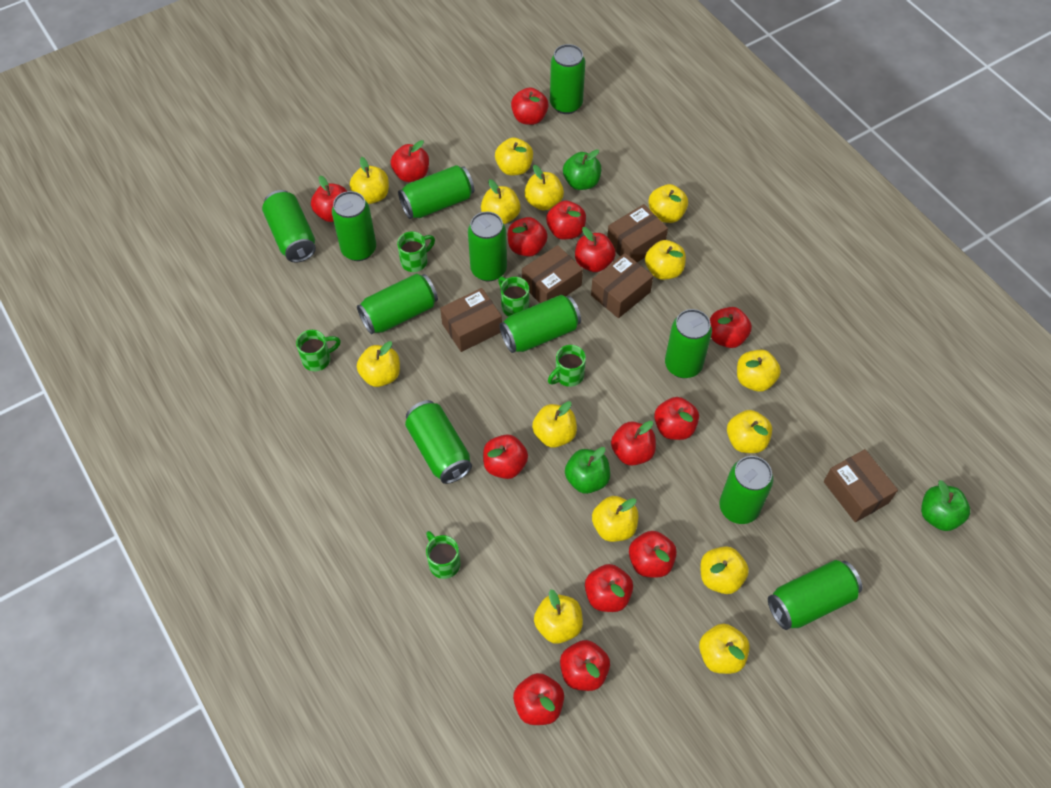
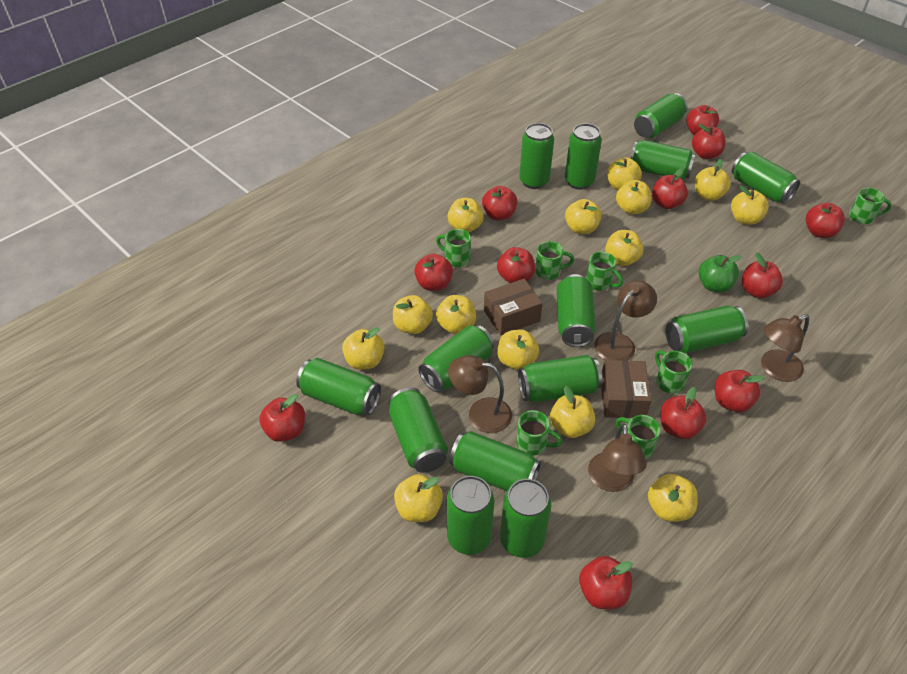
brown box: 5 -> 2
brown lamp: 0 -> 4
green apple: 3 -> 1
green can: 11 -> 14
green mug: 5 -> 7
red apple: 14 -> 12

